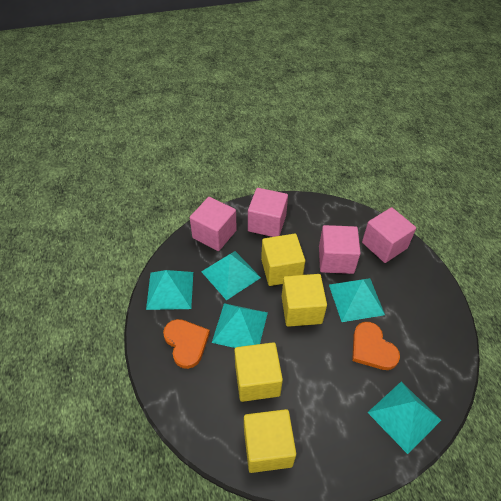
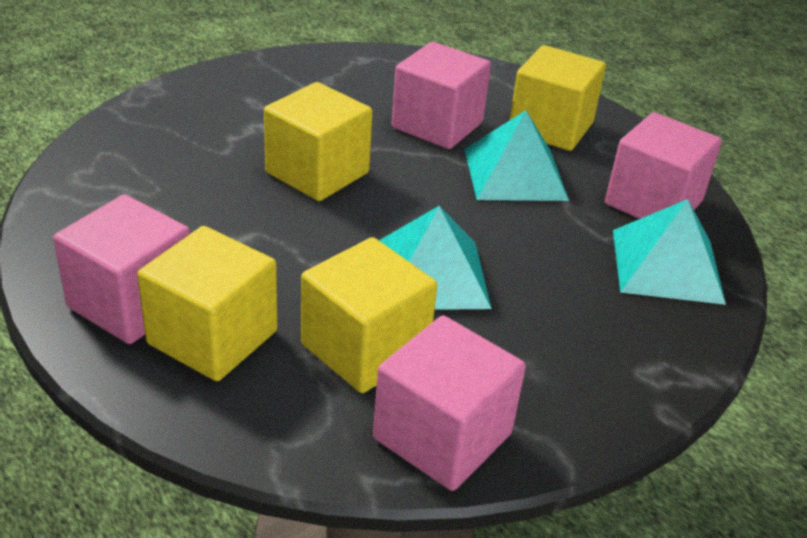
orange heart: 2 -> 0
turquoise pyramid: 5 -> 3

